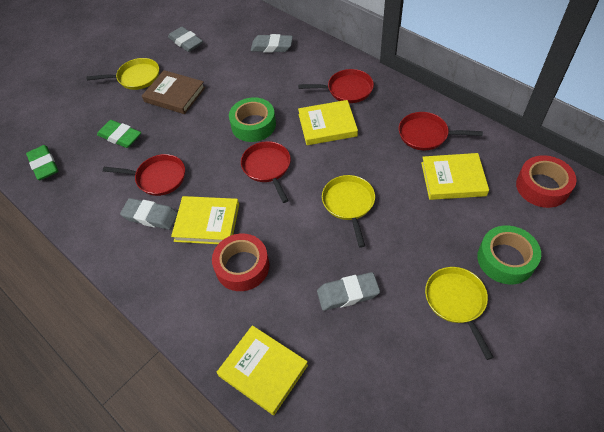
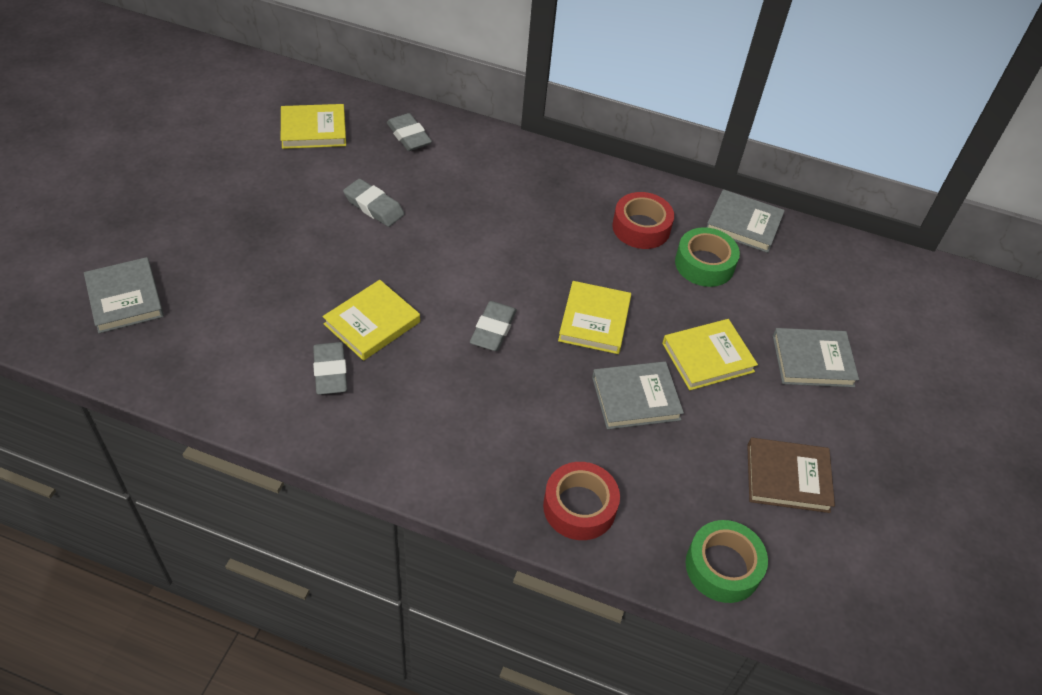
green eraser: 2 -> 0
grey book: 0 -> 4
red pan: 4 -> 0
yellow pan: 3 -> 0

